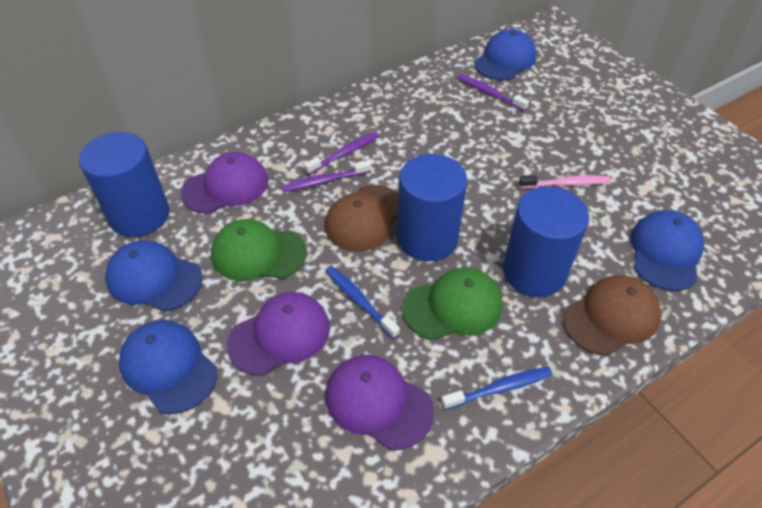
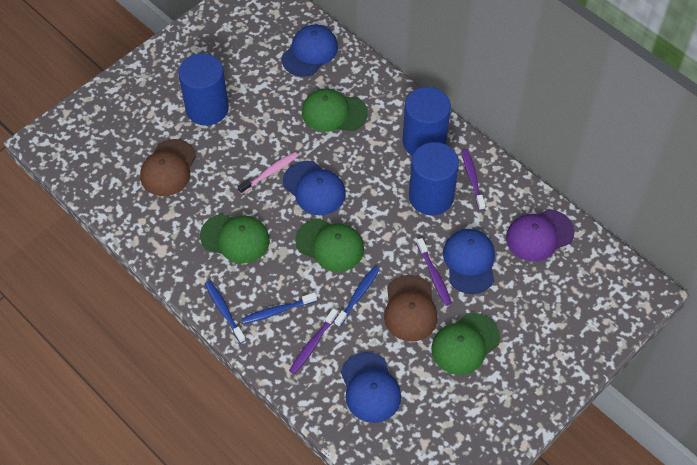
blue toothbrush: 2 -> 3
green cap: 2 -> 4
purple cap: 3 -> 1

